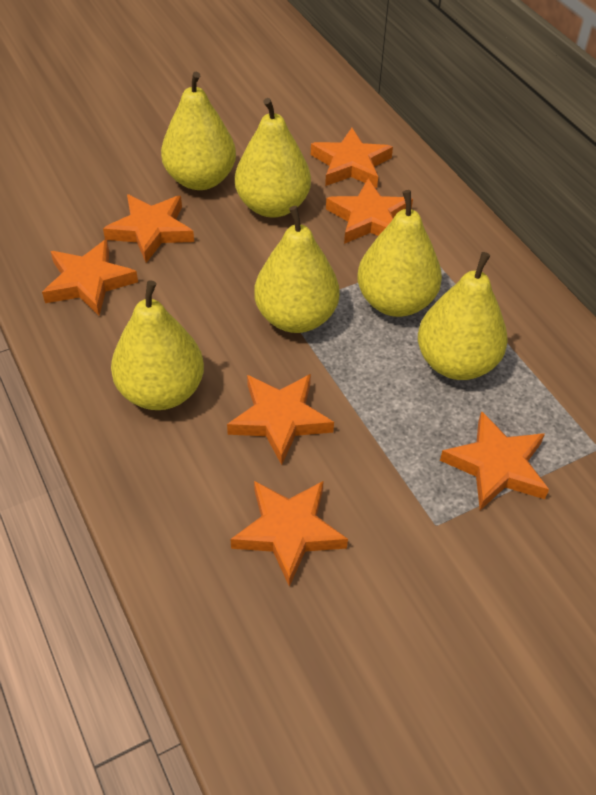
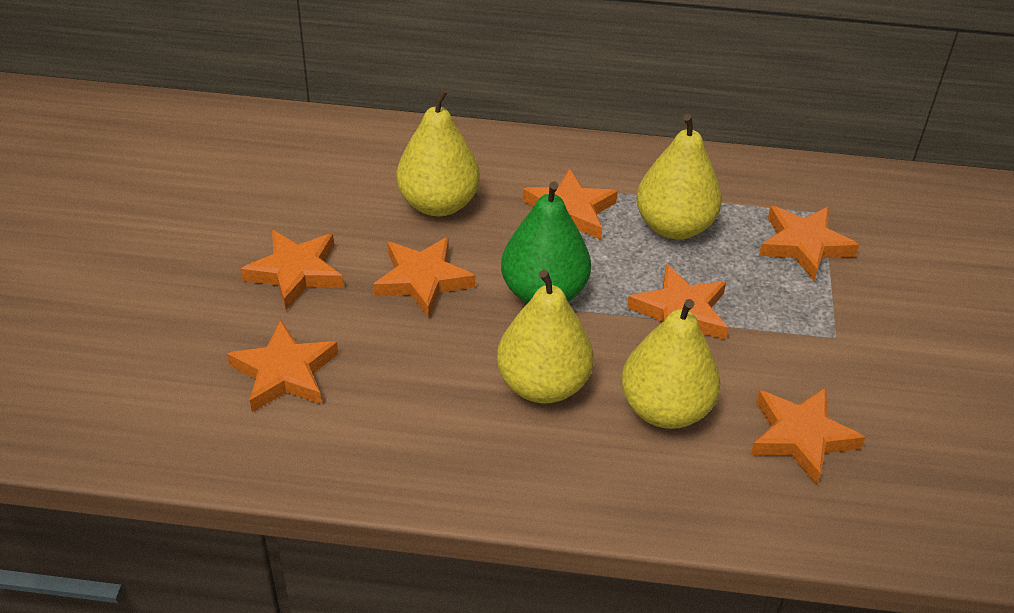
green pear: 0 -> 1
yellow pear: 6 -> 4

